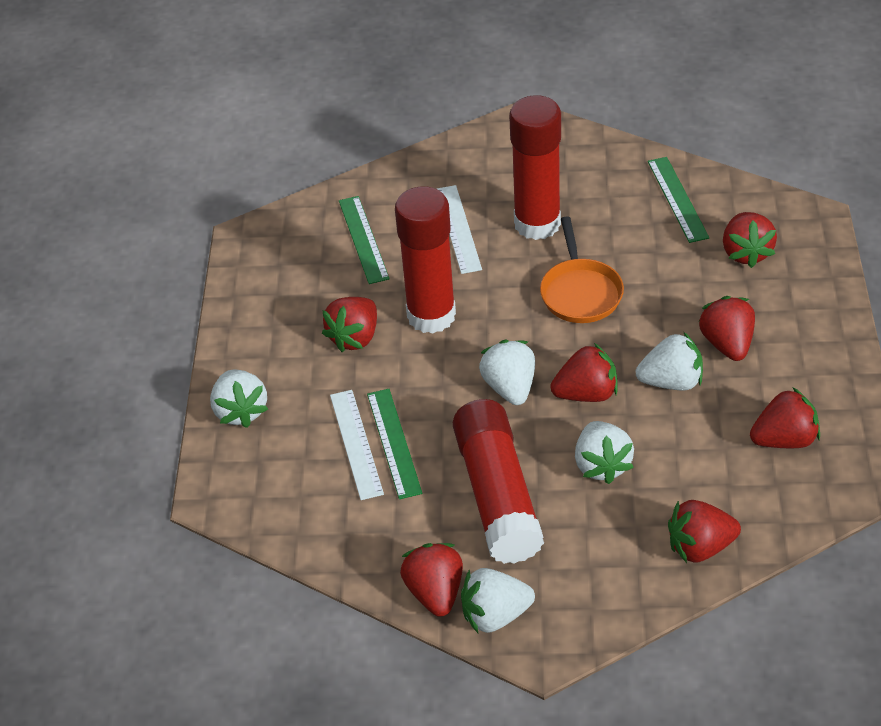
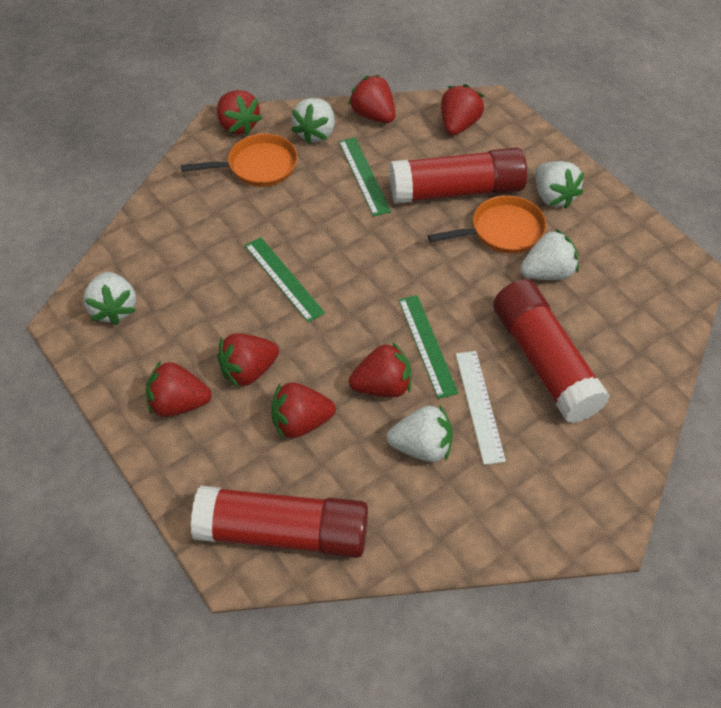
orange pan: 1 -> 2
white ruler: 2 -> 1

